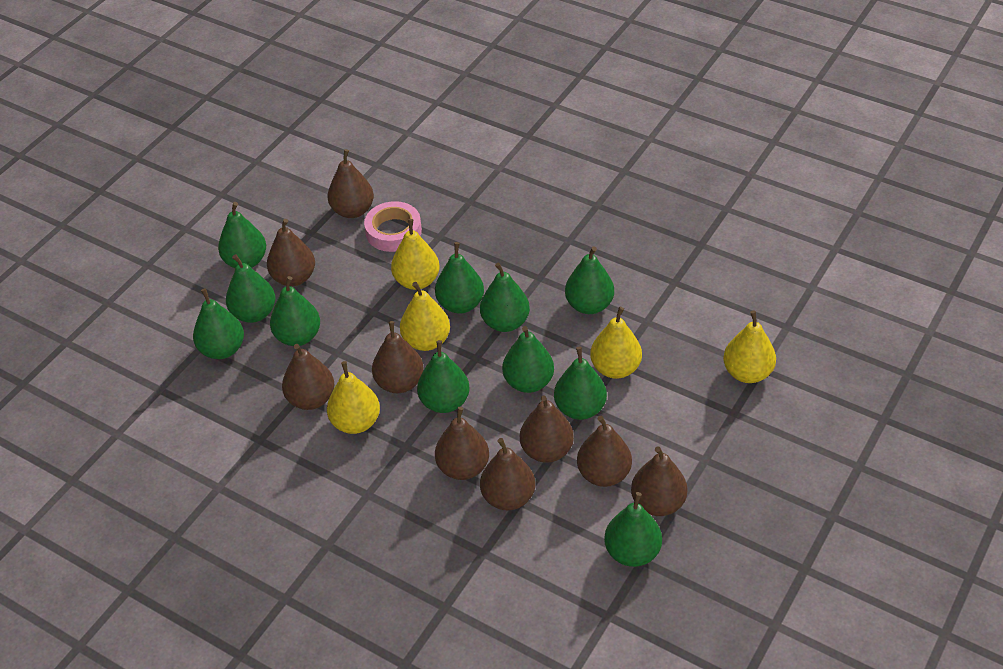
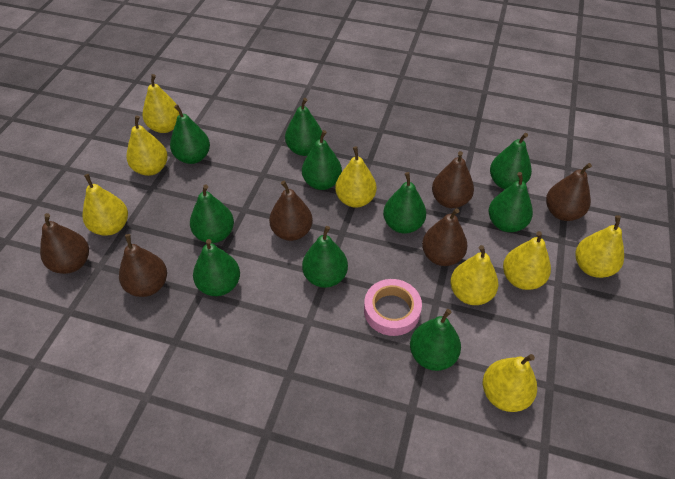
brown pear: 9 -> 6
green pear: 11 -> 10
yellow pear: 5 -> 8

